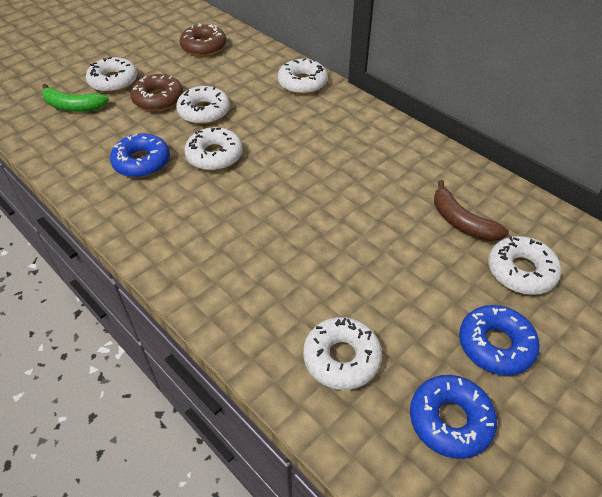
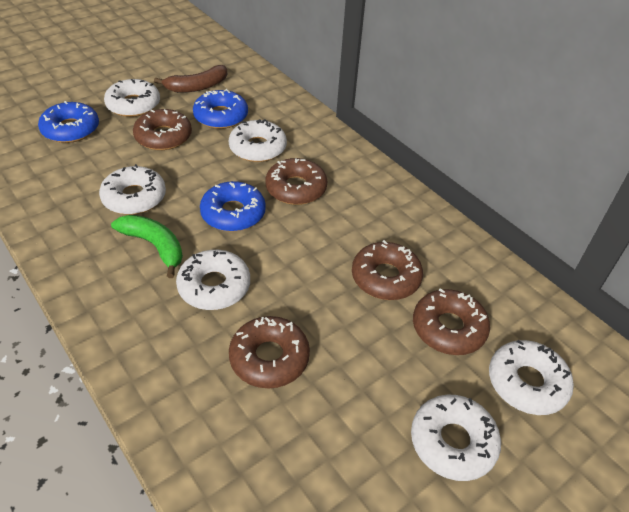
brown donut: 2 -> 5

